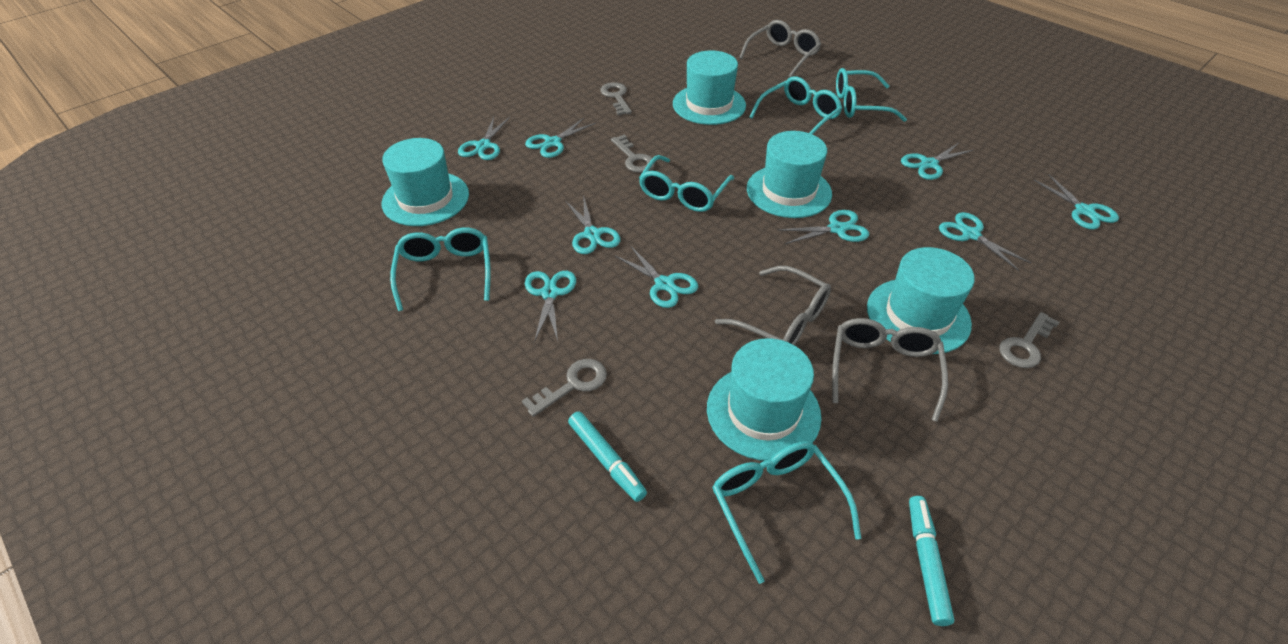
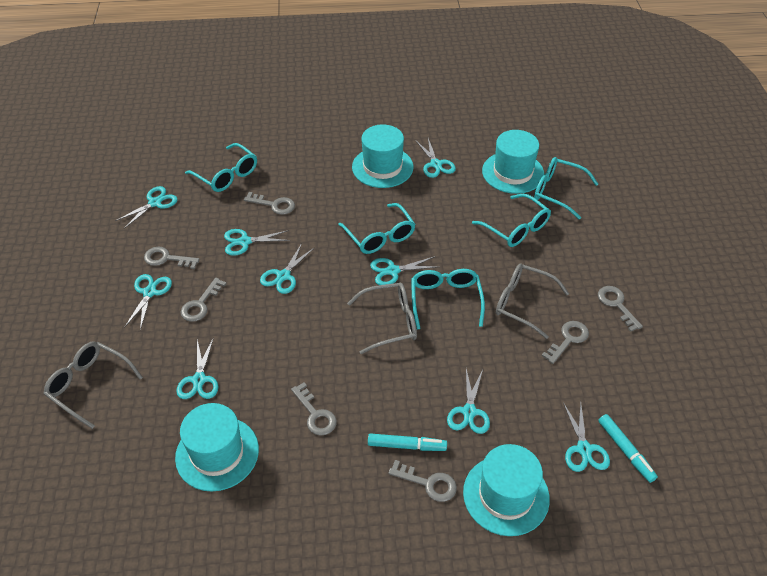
grey key: 4 -> 7
turquoise hat: 5 -> 4

